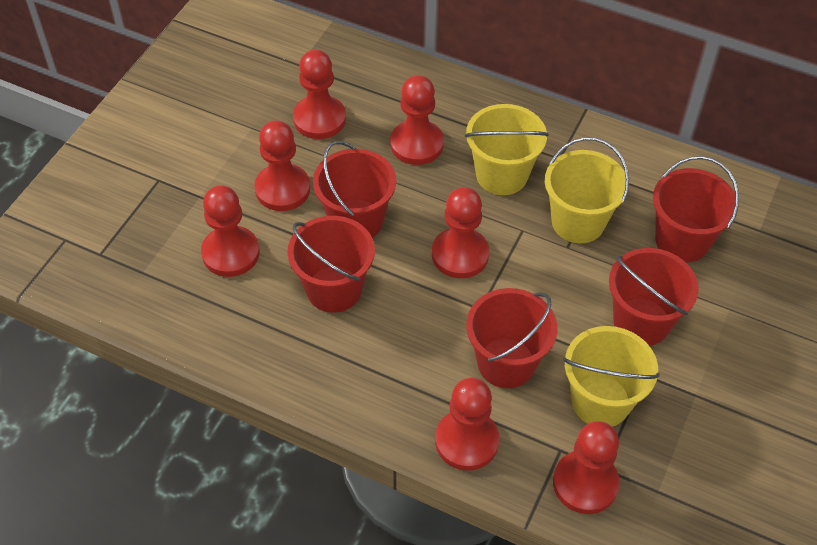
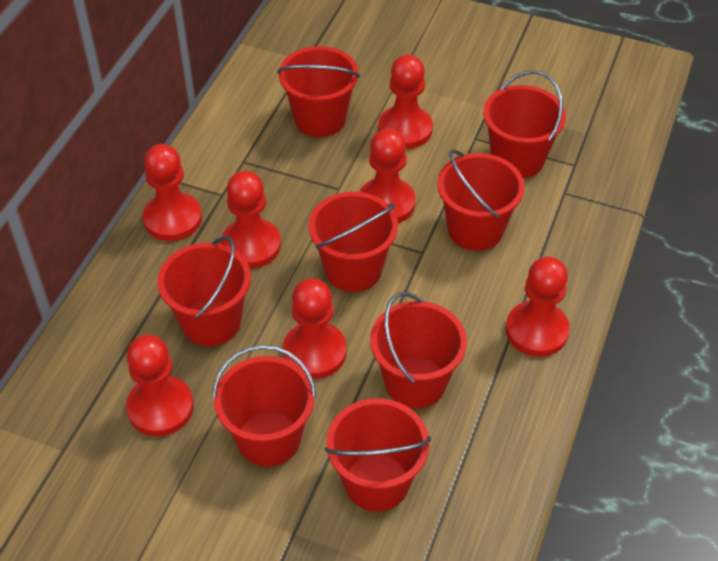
red bucket: 5 -> 8
yellow bucket: 3 -> 0

